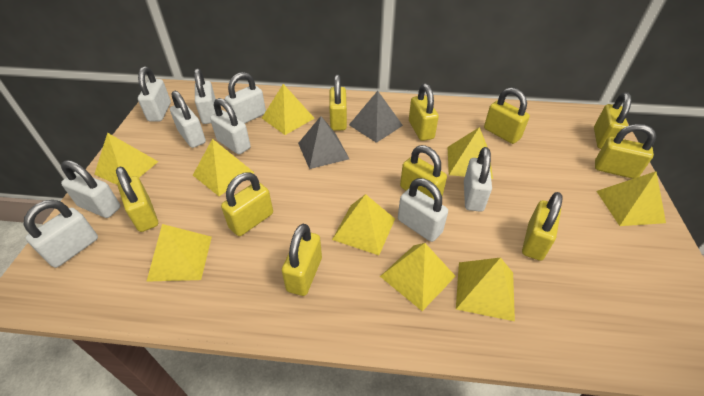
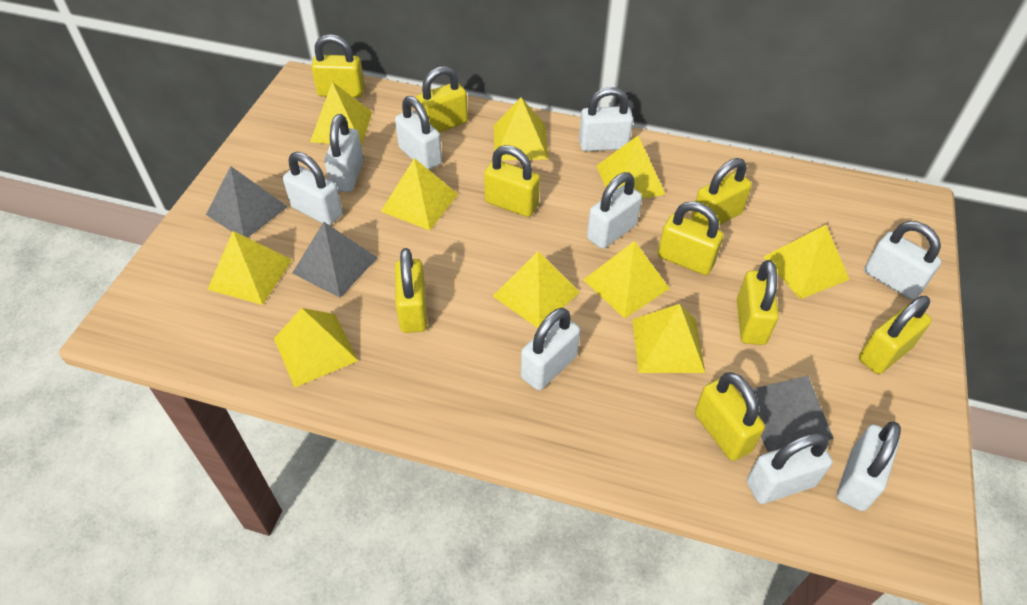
grey pyramid: 2 -> 3
yellow padlock: 10 -> 9
yellow pyramid: 9 -> 10

